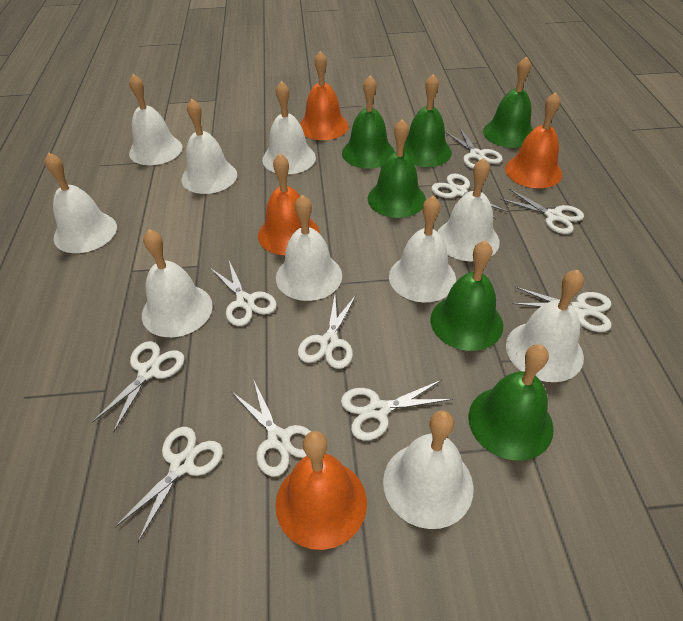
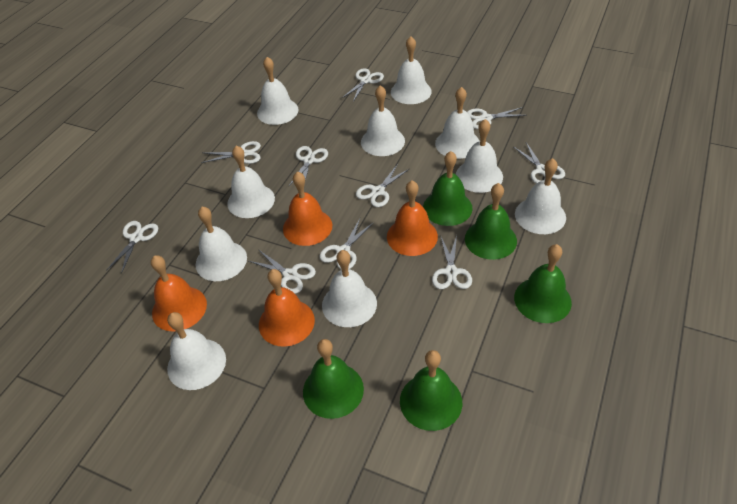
green bell: 6 -> 5

